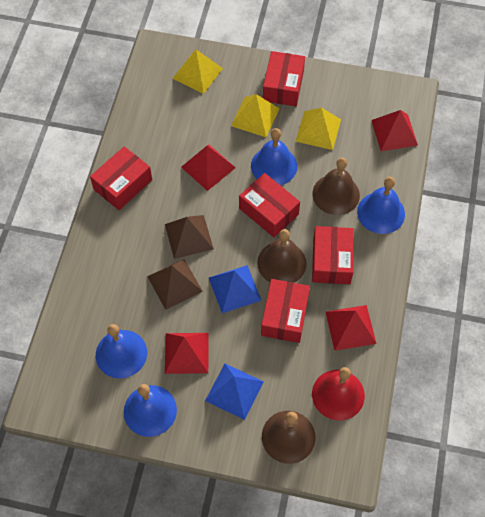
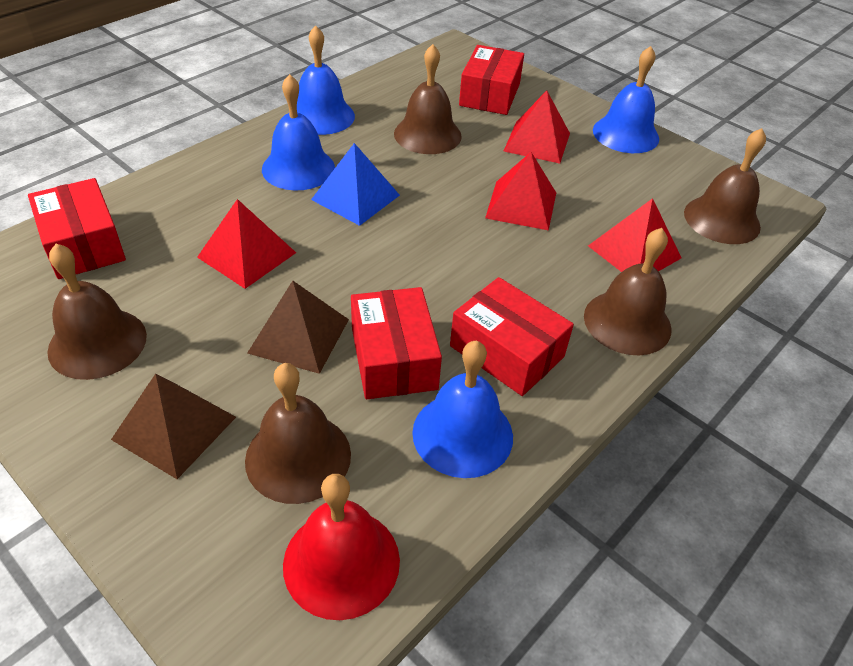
blue pyramid: 2 -> 1
brown bell: 3 -> 5
red box: 5 -> 4
yellow pyramid: 3 -> 0

